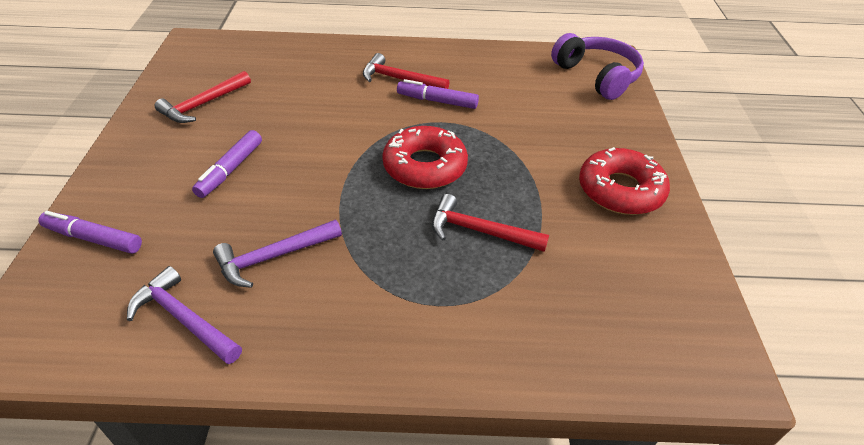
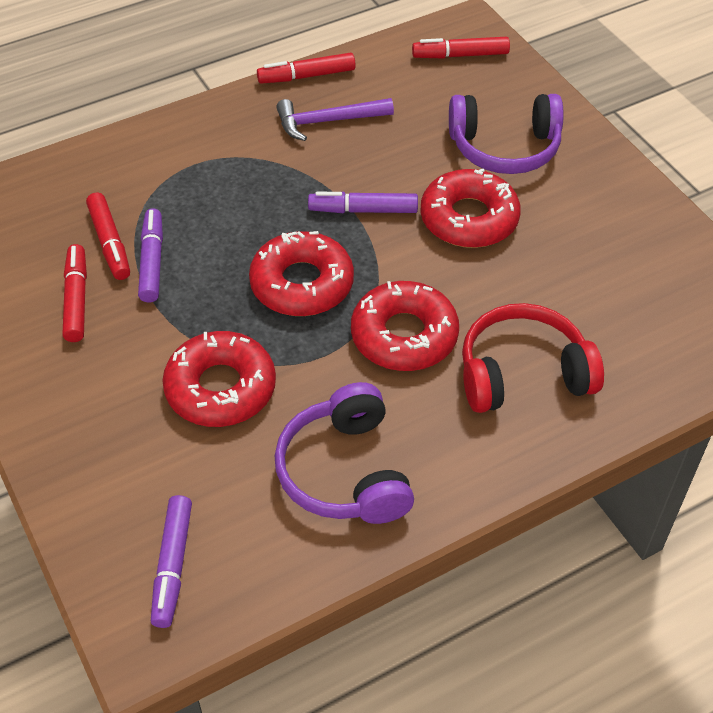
purple hammer: 2 -> 1
purple headphones: 1 -> 2
red donut: 2 -> 4
red hammer: 3 -> 0
red headphones: 0 -> 1
red marker: 0 -> 4

